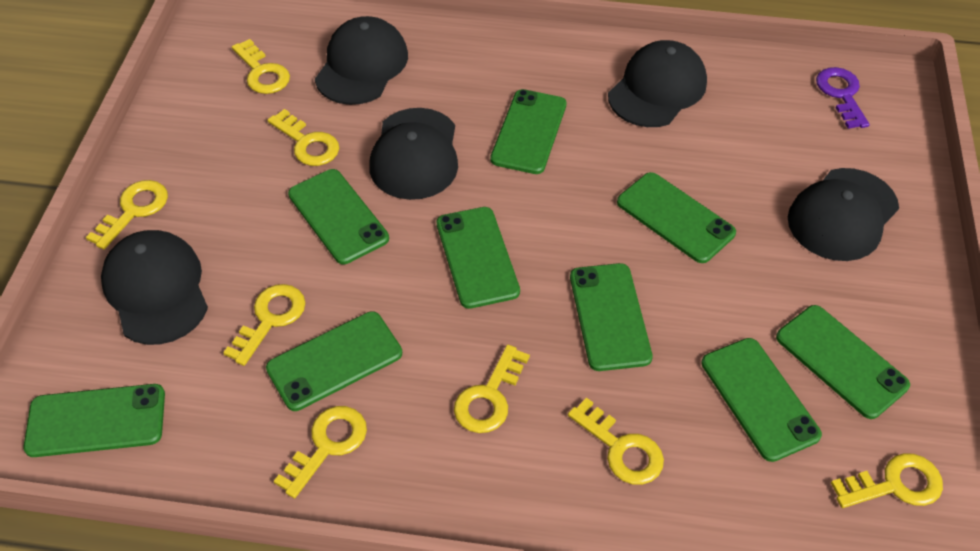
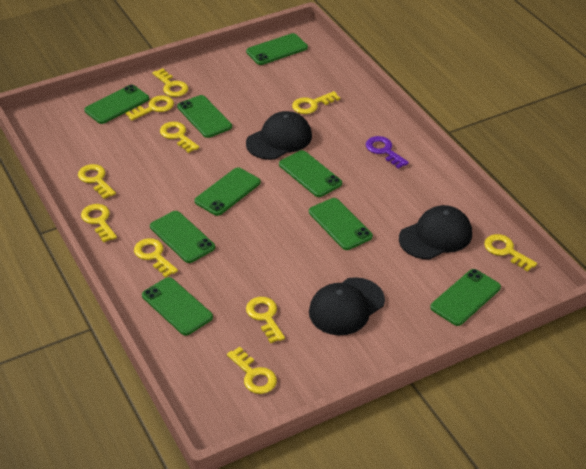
black cap: 5 -> 3
yellow key: 8 -> 10

